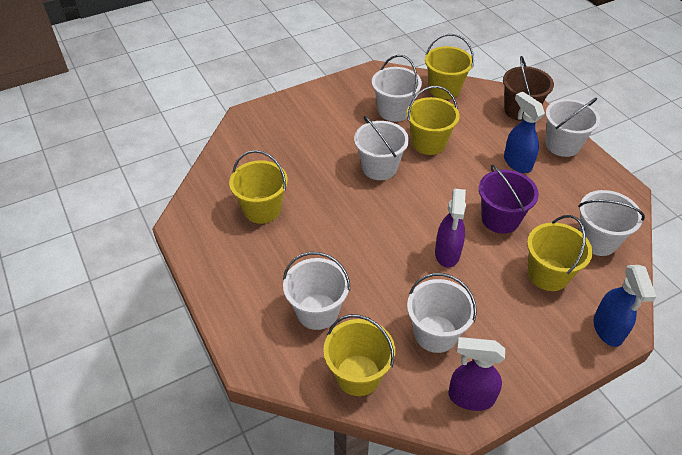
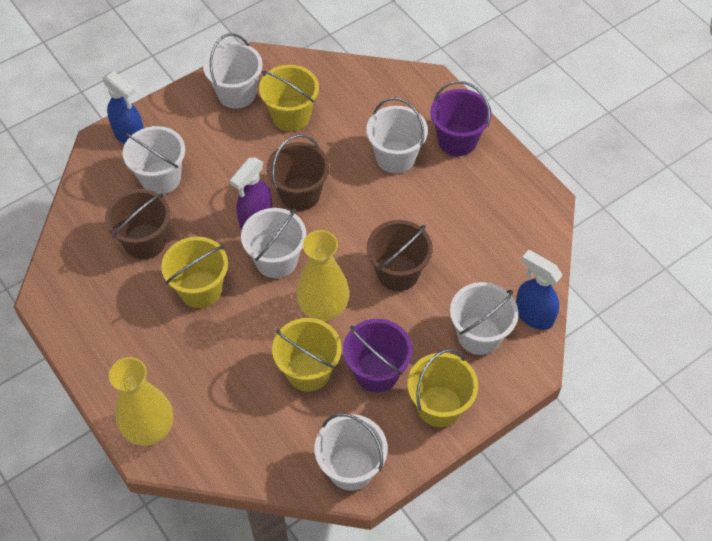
brown bucket: 1 -> 3
purple bucket: 1 -> 2
purple spray bottle: 2 -> 1
yellow bucket: 5 -> 4
yellow vase: 0 -> 2

